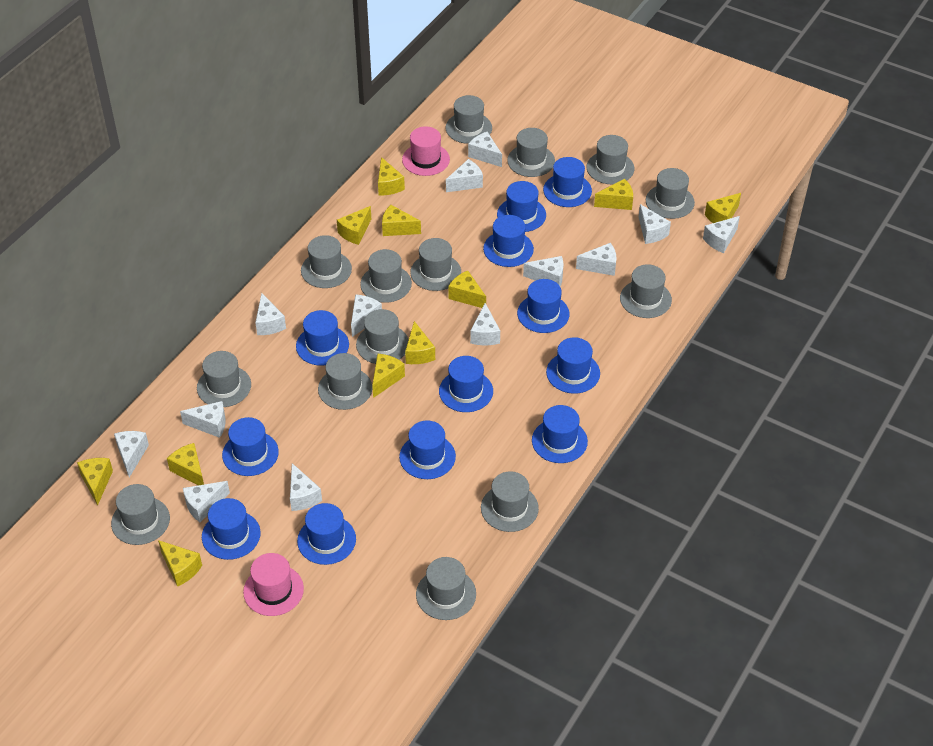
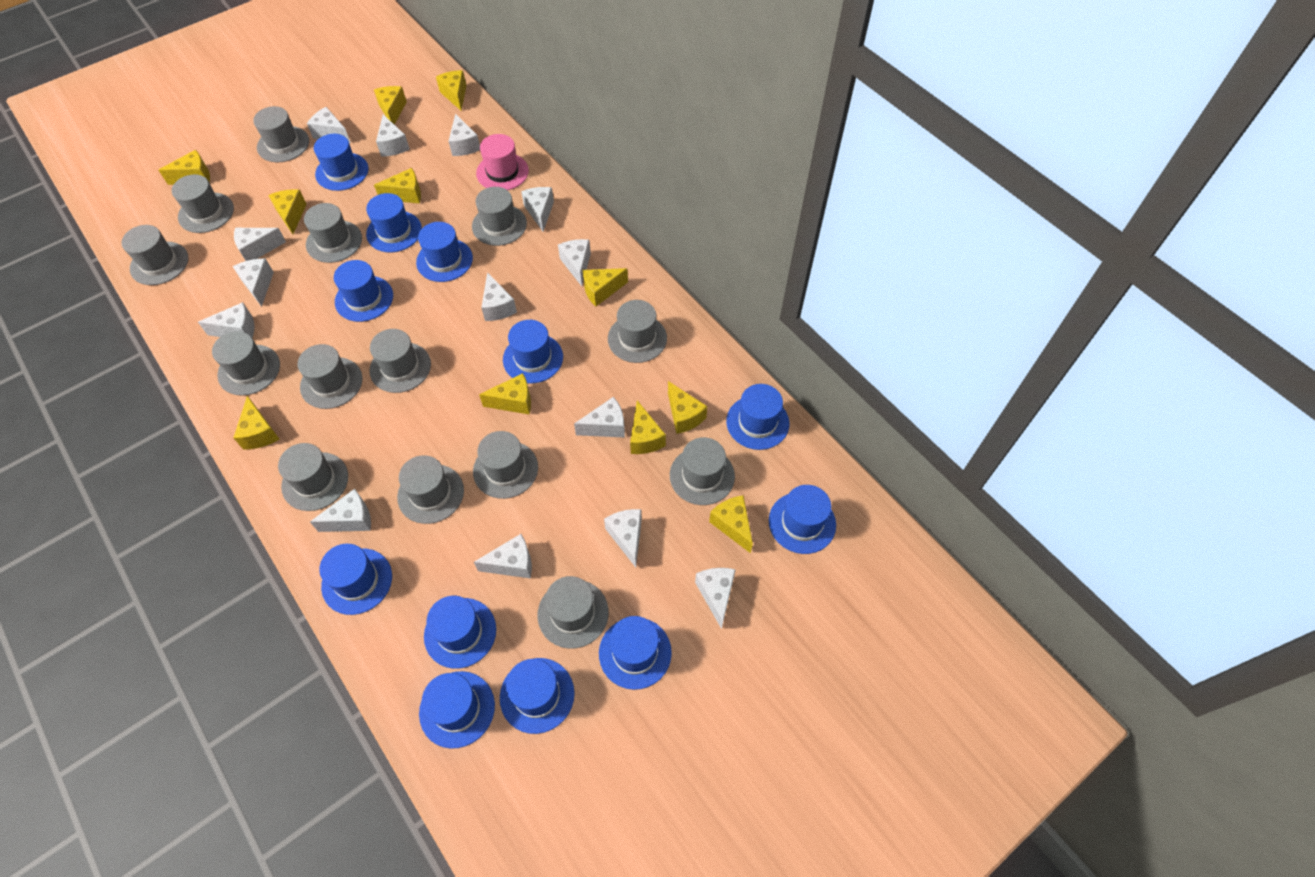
pink hat: 2 -> 1
white cheese: 13 -> 14

